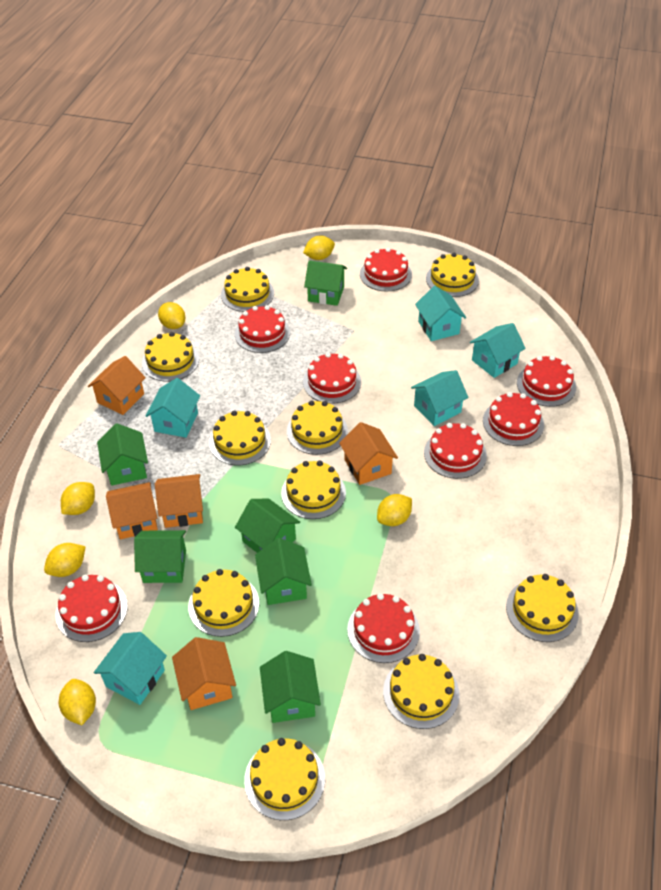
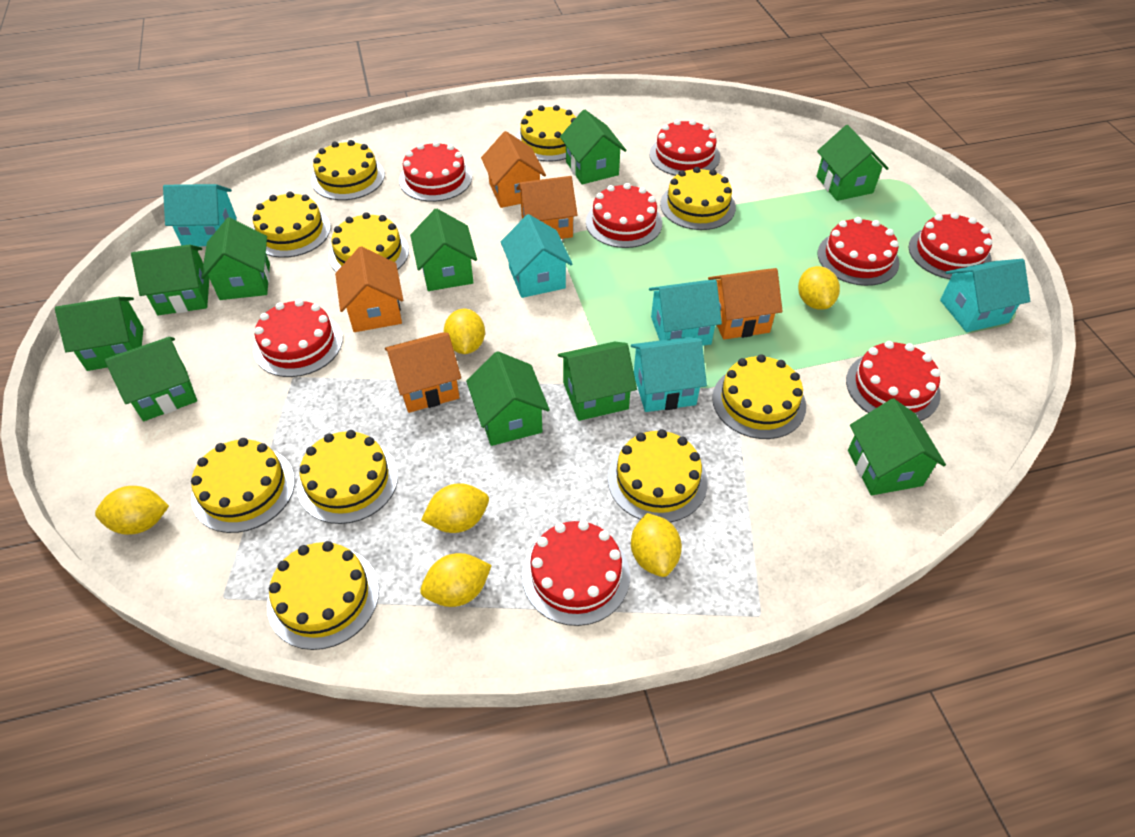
green house: 6 -> 10

